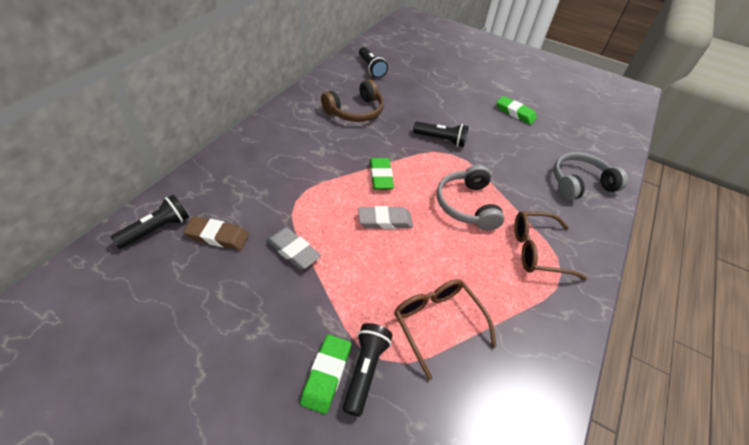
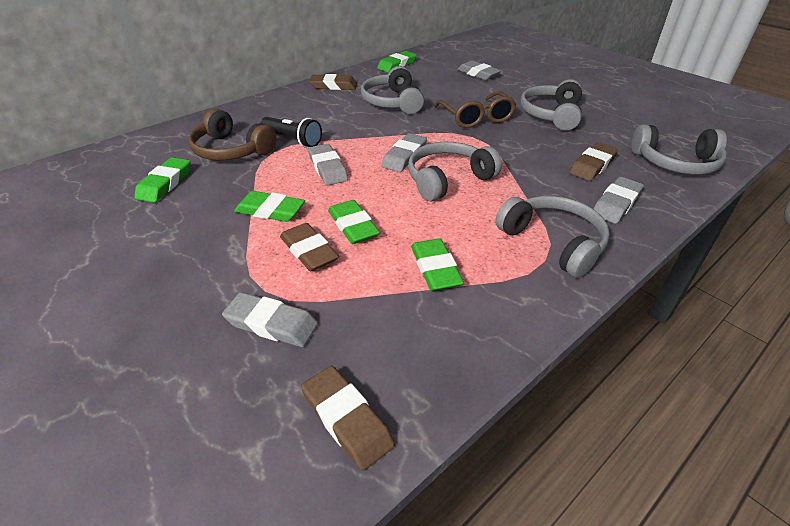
black flashlight: 4 -> 1
brown eraser: 1 -> 4
brown glasses: 2 -> 1
green eraser: 3 -> 5
grey eraser: 2 -> 5
grey headphones: 2 -> 5

